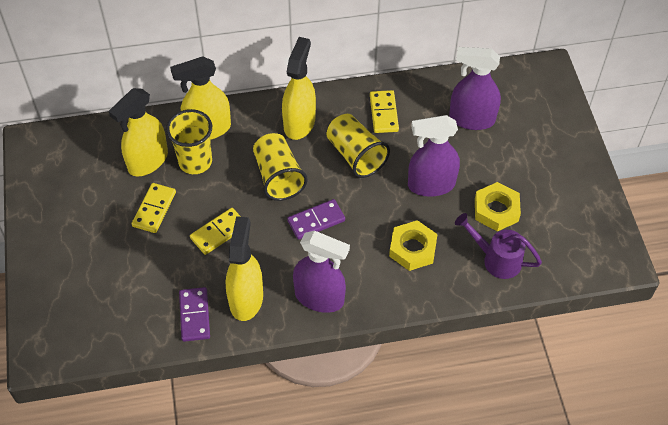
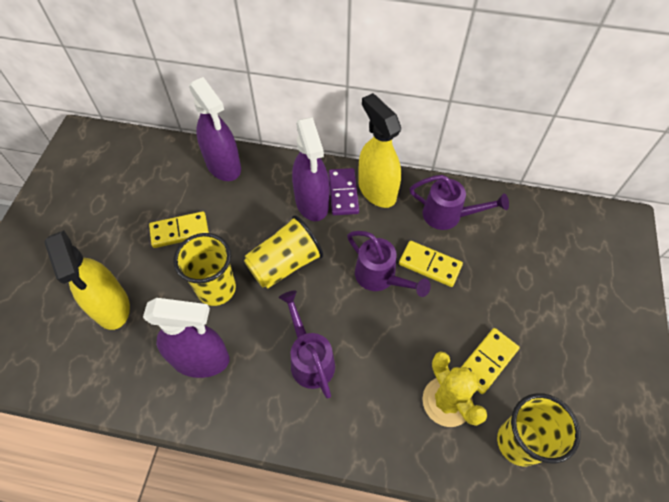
purple domino: 2 -> 1
purple watering can: 1 -> 3
yellow cactus: 0 -> 1
yellow nut: 2 -> 0
yellow spray bottle: 4 -> 2

